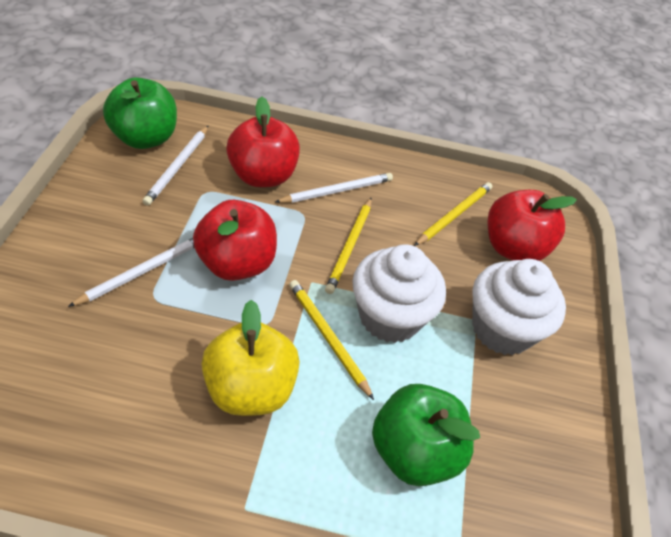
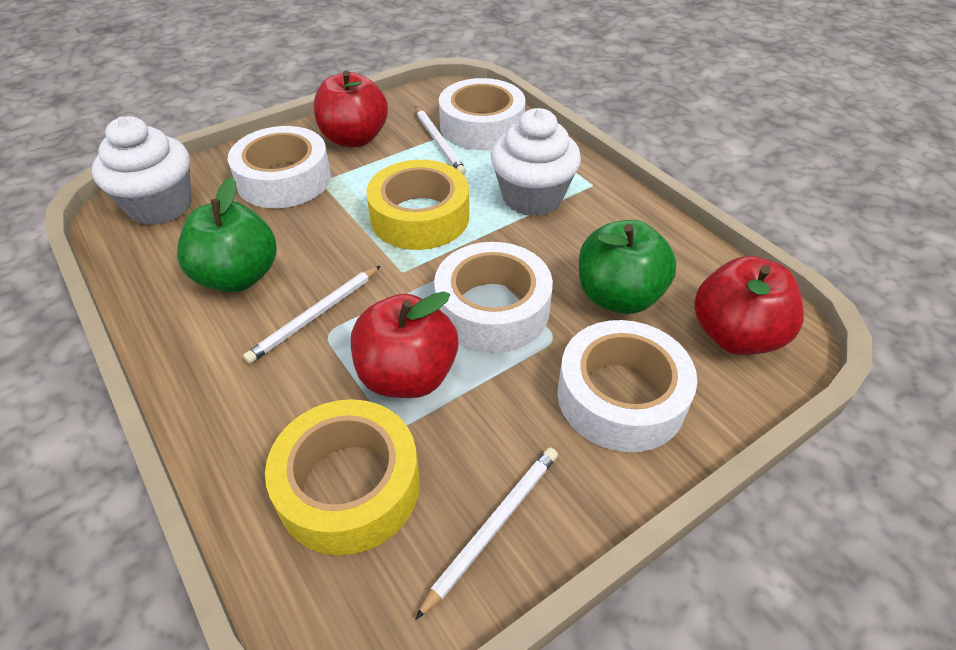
white tape: 0 -> 4
yellow apple: 1 -> 0
yellow pencil: 3 -> 0
yellow tape: 0 -> 2

